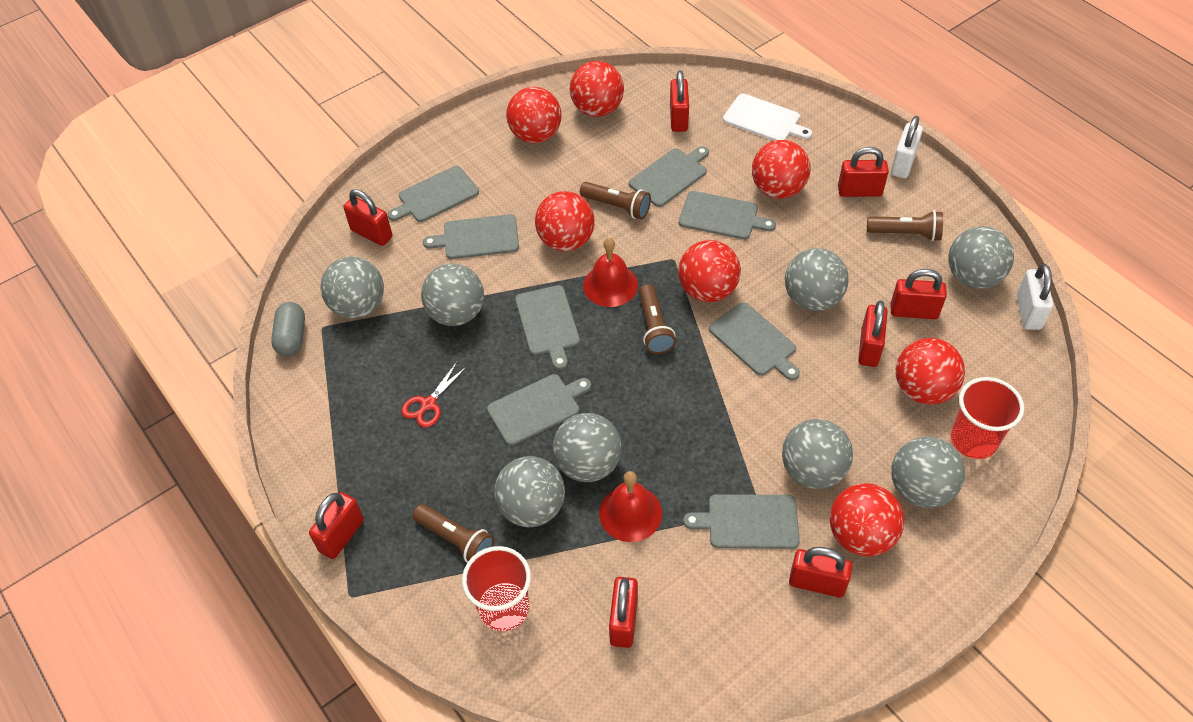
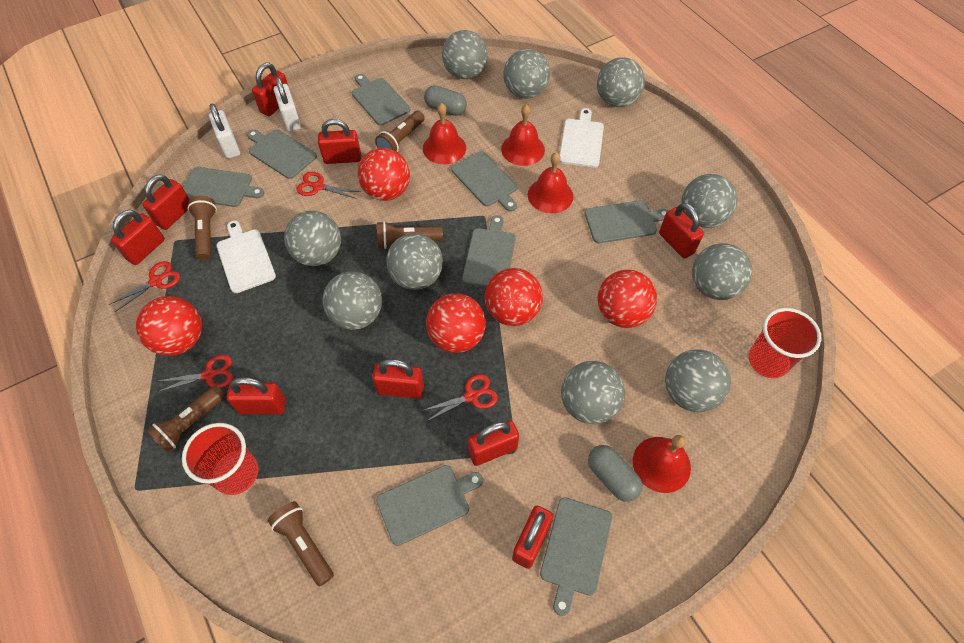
brown flashlight: 4 -> 5
grey ball: 8 -> 10
grey capsule: 1 -> 2
red ball: 7 -> 5
red bell: 2 -> 4
red padlock: 8 -> 9
red scissors: 1 -> 4
white cutting board: 1 -> 2

